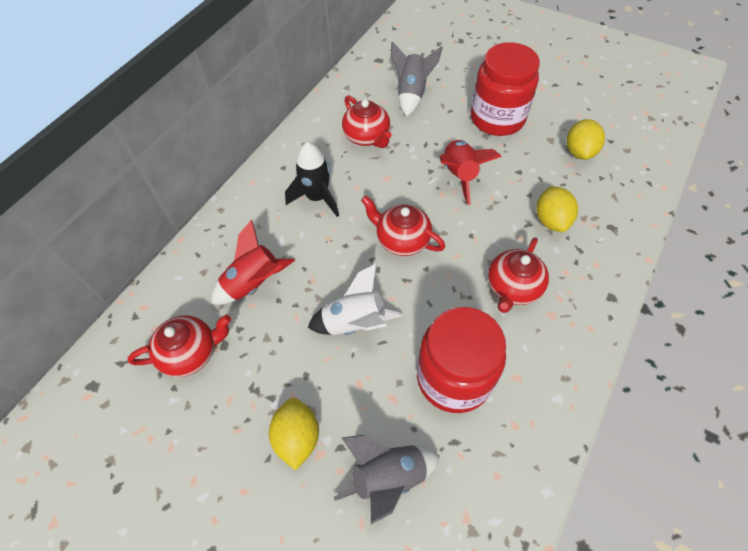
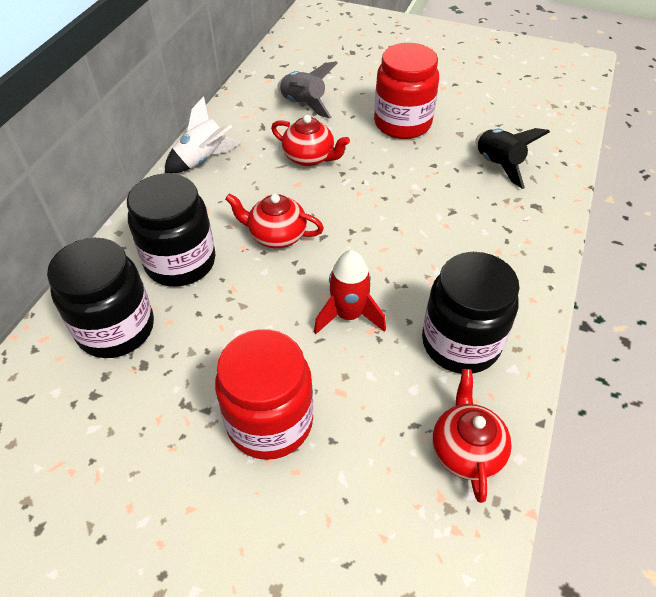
black jar: 0 -> 3
grey rocket: 2 -> 1
red rocket: 2 -> 1
red teapot: 4 -> 3
yellow lemon: 3 -> 0

